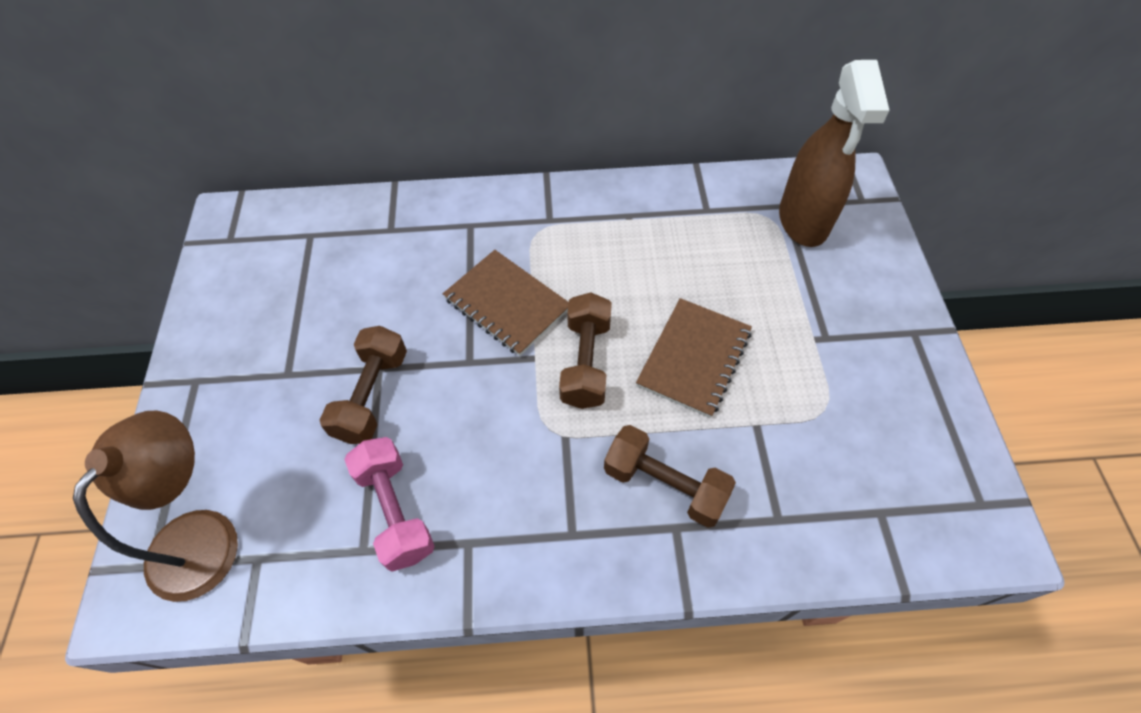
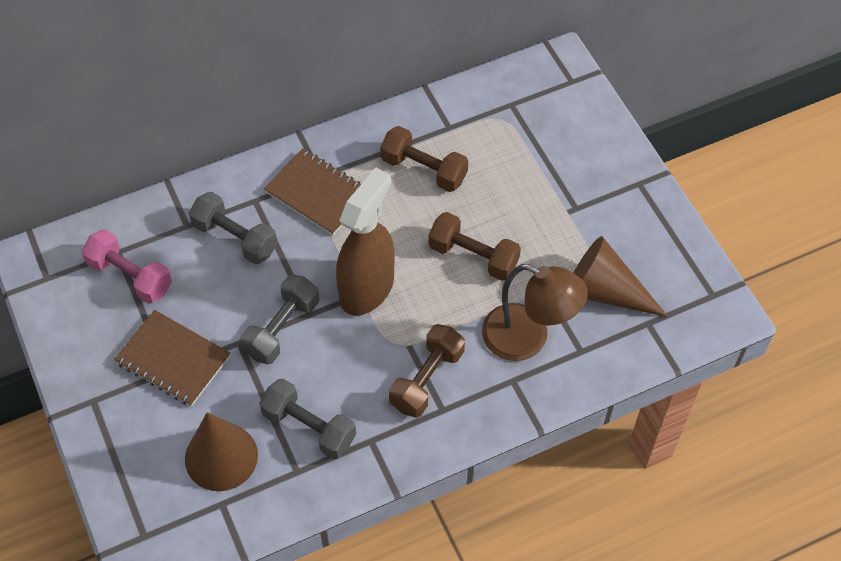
brown cone: 0 -> 2
grey dumbbell: 0 -> 3

